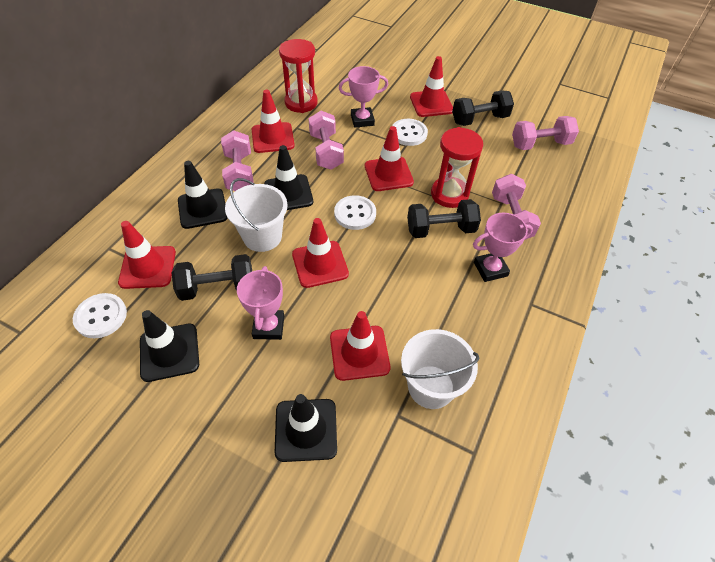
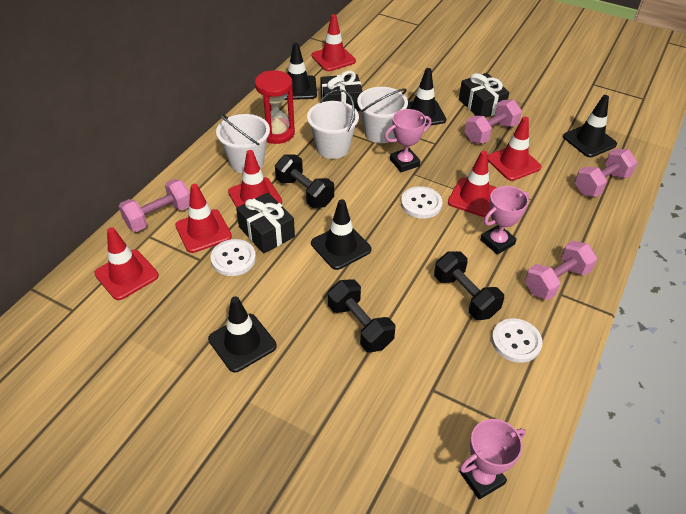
black gift: 0 -> 3
black traffic cone: 4 -> 5
red hourglass: 2 -> 1
white bucket: 2 -> 3

